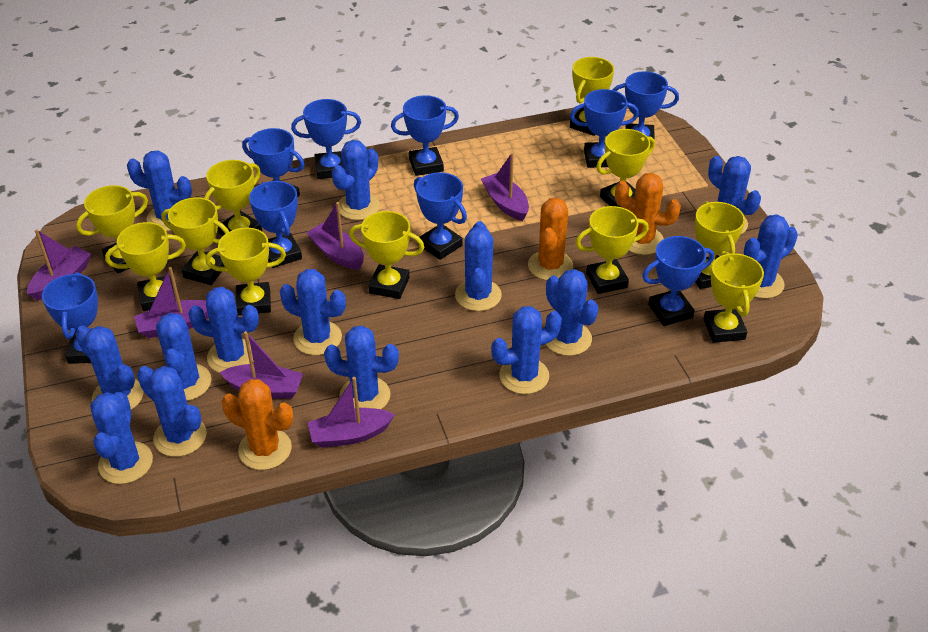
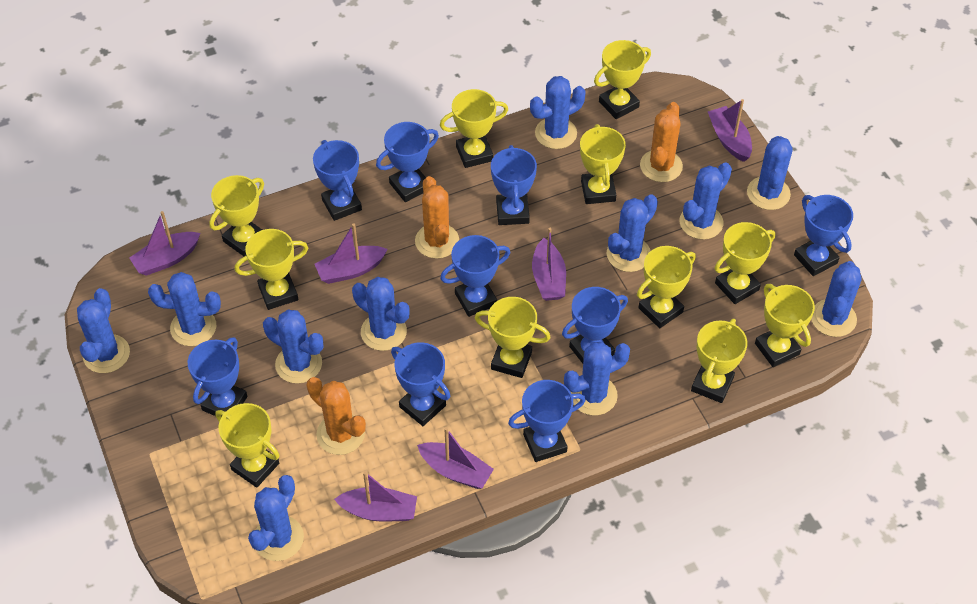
blue cactus: 14 -> 11

